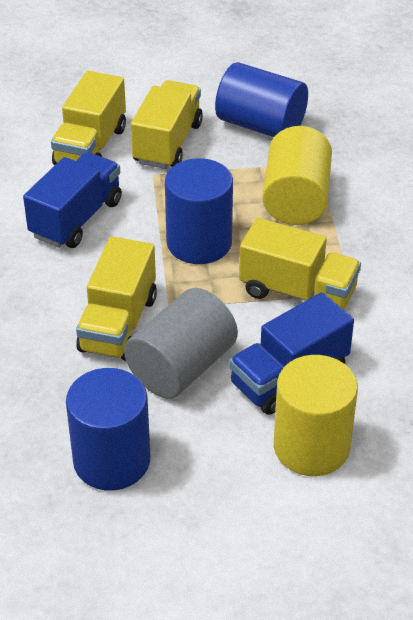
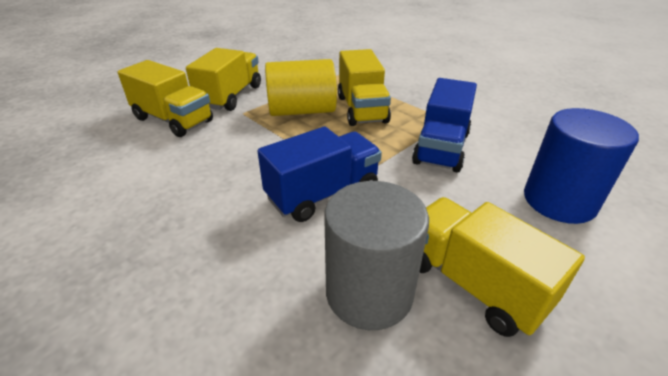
blue cylinder: 3 -> 1
yellow cylinder: 2 -> 1

